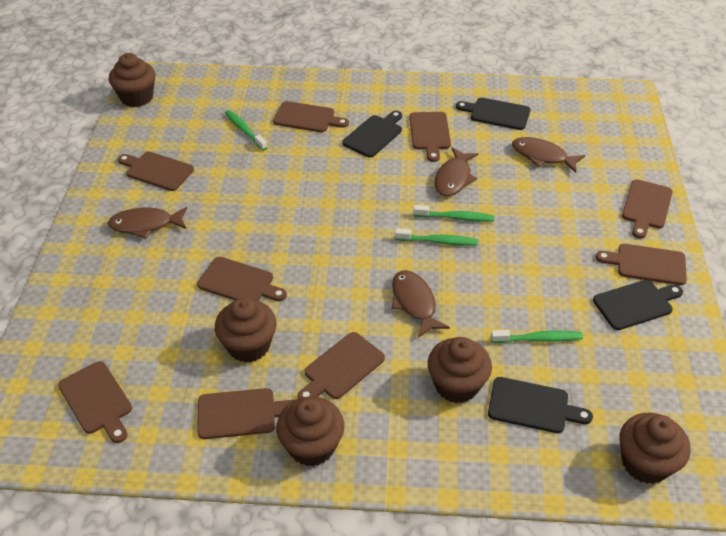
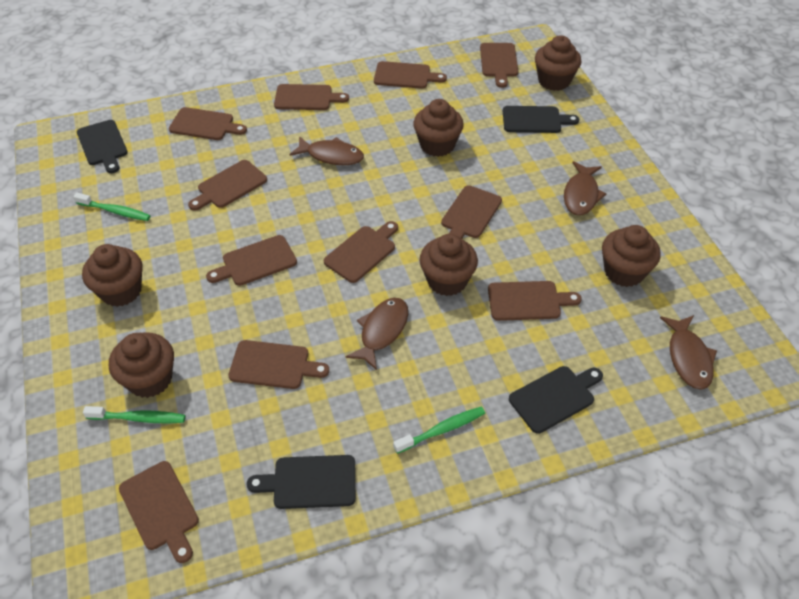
brown cupcake: 5 -> 6
brown cutting board: 9 -> 11
green toothbrush: 4 -> 3

